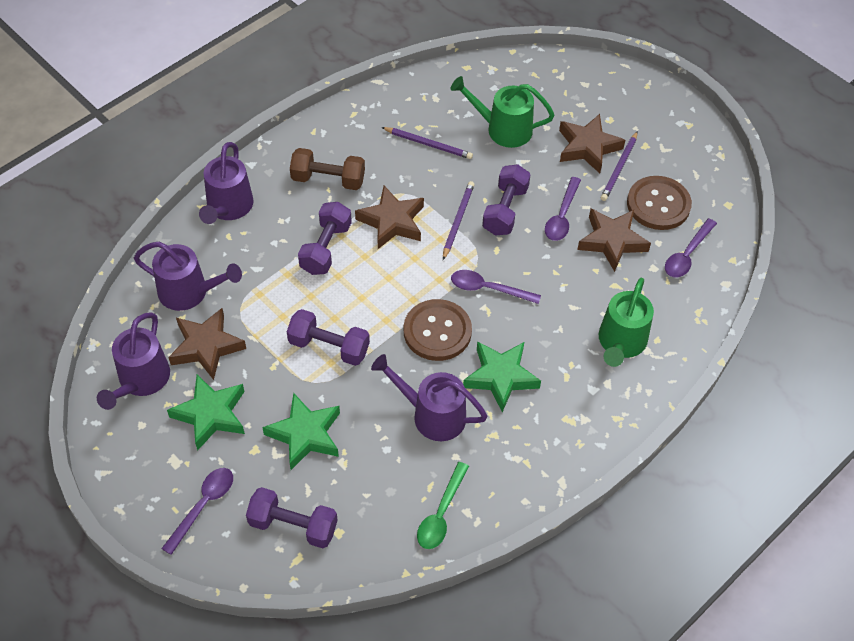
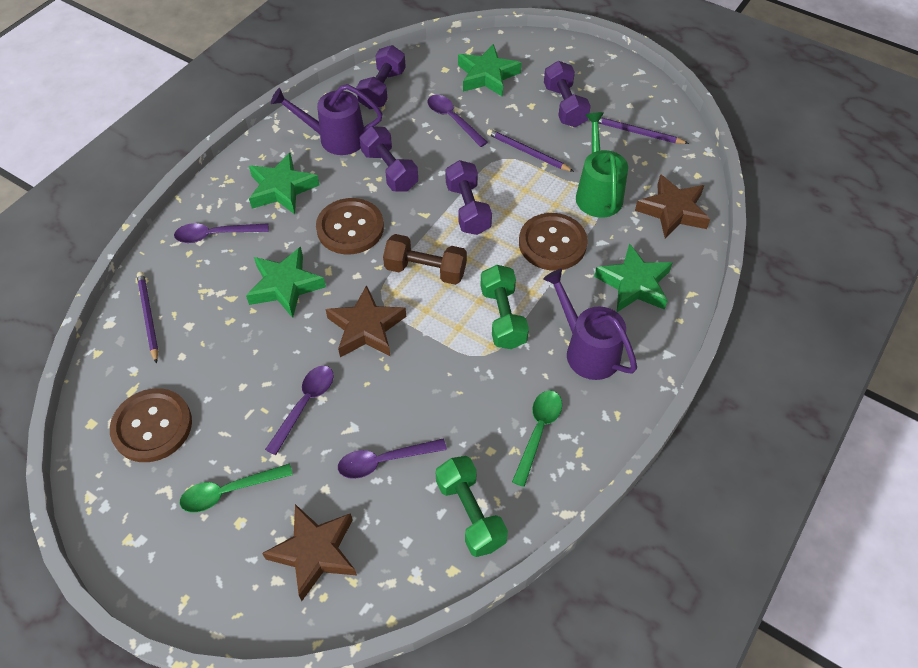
brown button: 2 -> 3
brown star: 4 -> 3
green dumbbell: 0 -> 2
green spoon: 1 -> 2
green star: 3 -> 4
green watering can: 2 -> 1
purple watering can: 4 -> 2

